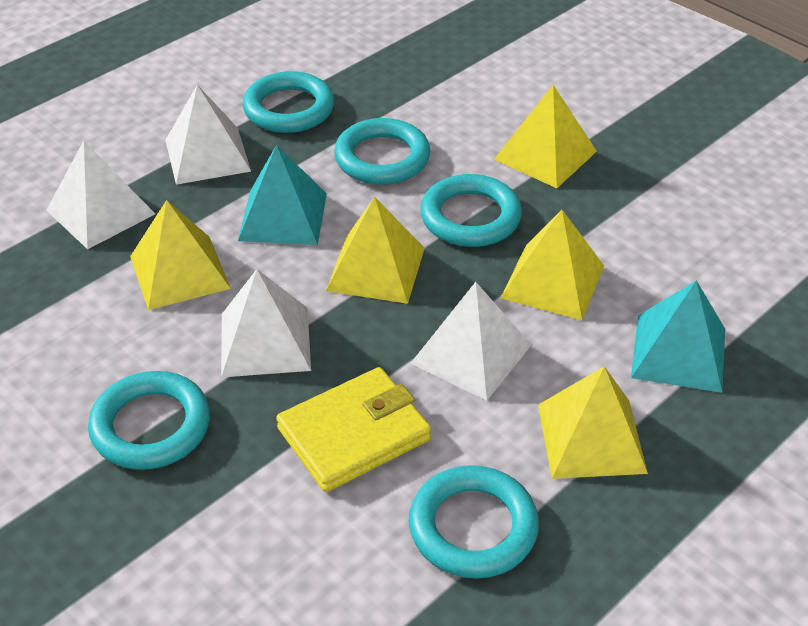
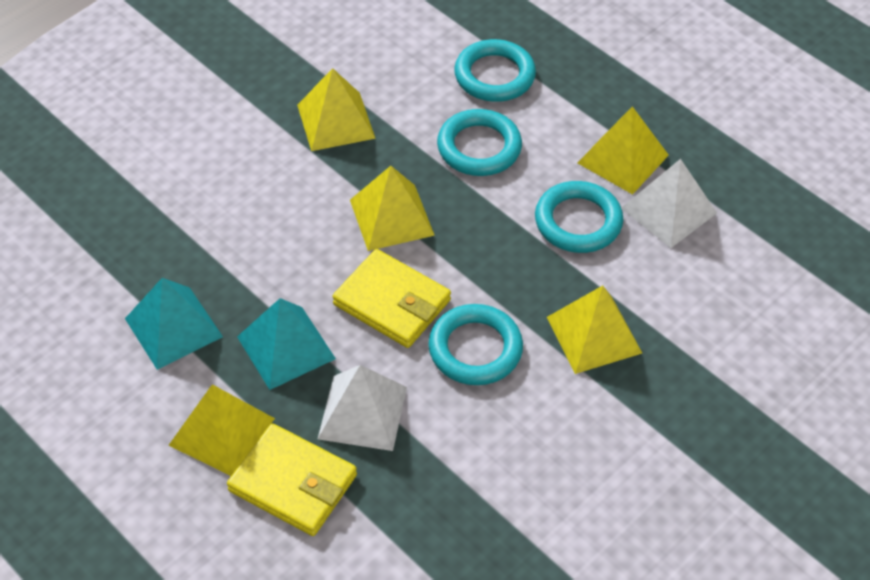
turquoise ring: 5 -> 4
white pyramid: 4 -> 2
yellow wallet: 1 -> 2

